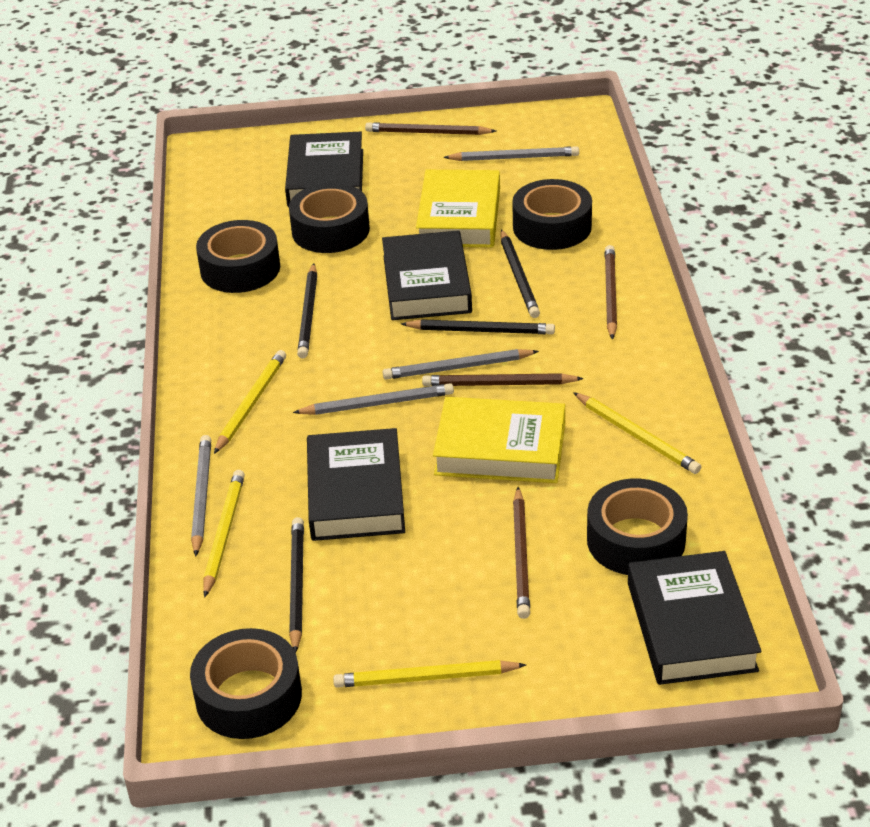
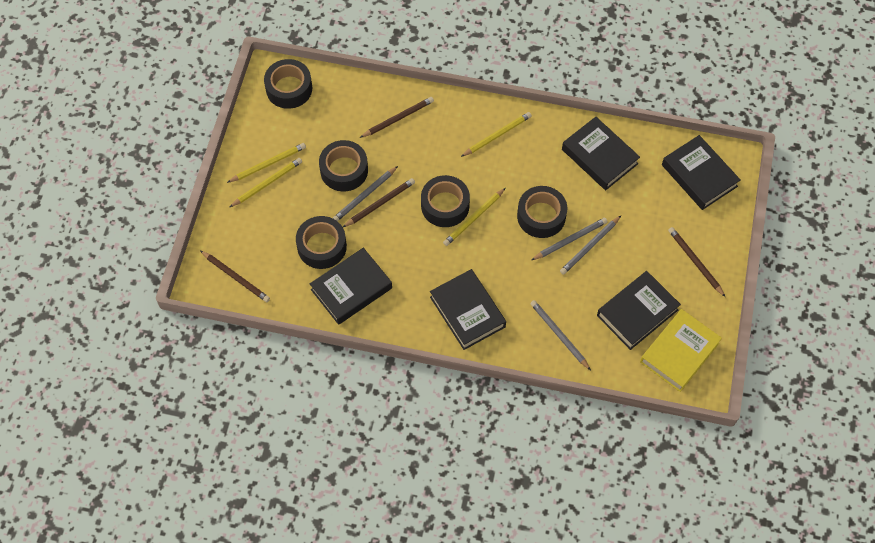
black book: 4 -> 5
black pencil: 4 -> 0
yellow book: 2 -> 1

